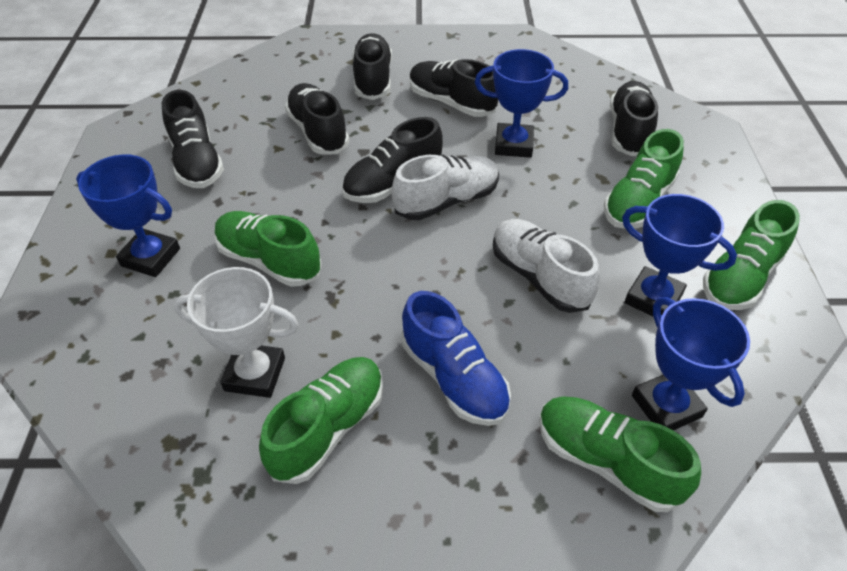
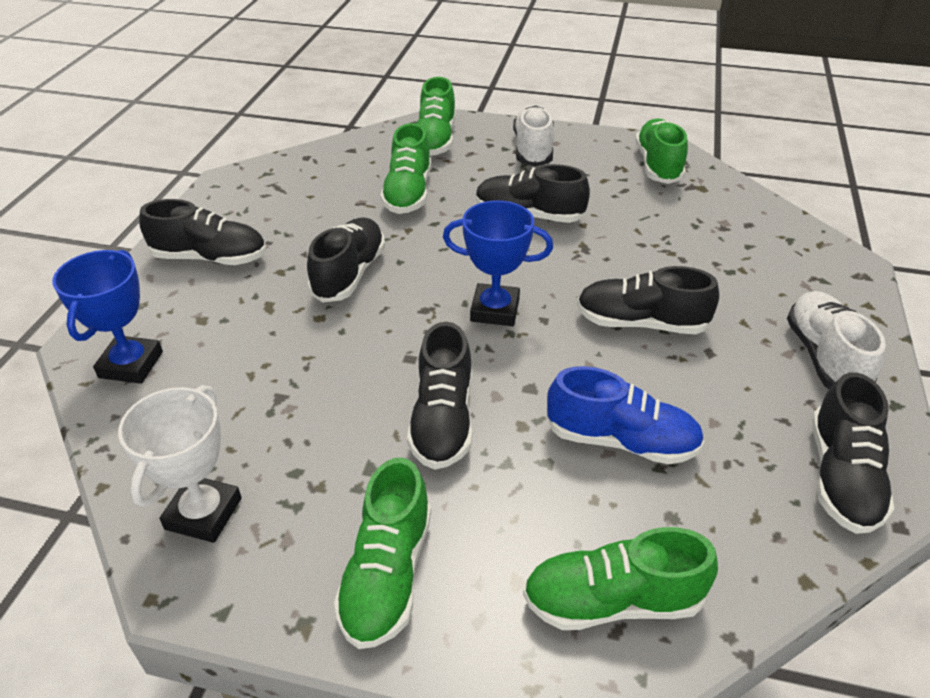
blue trophy: 4 -> 2

